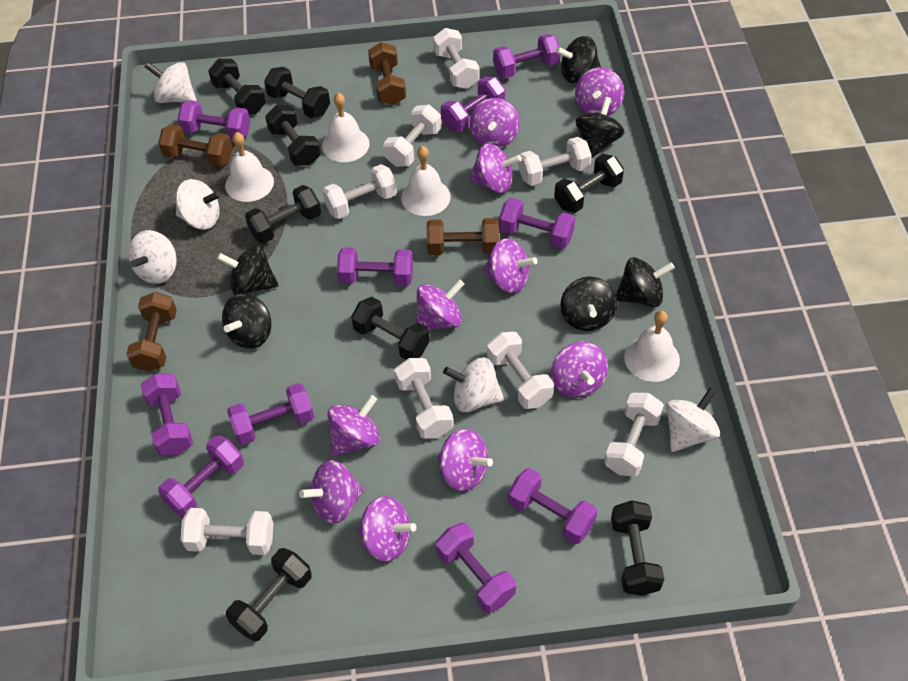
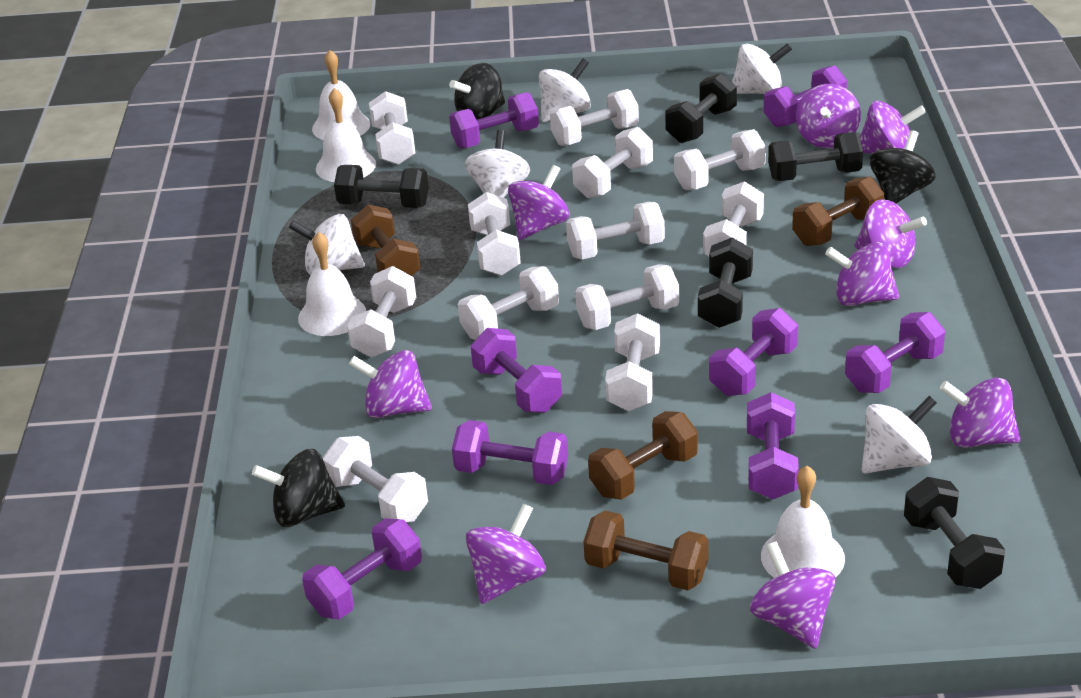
black dumbbell: 8 -> 5
black spinning top: 6 -> 3
purple dumbbell: 10 -> 8
purple spinning top: 10 -> 9
white dumbbell: 8 -> 12

